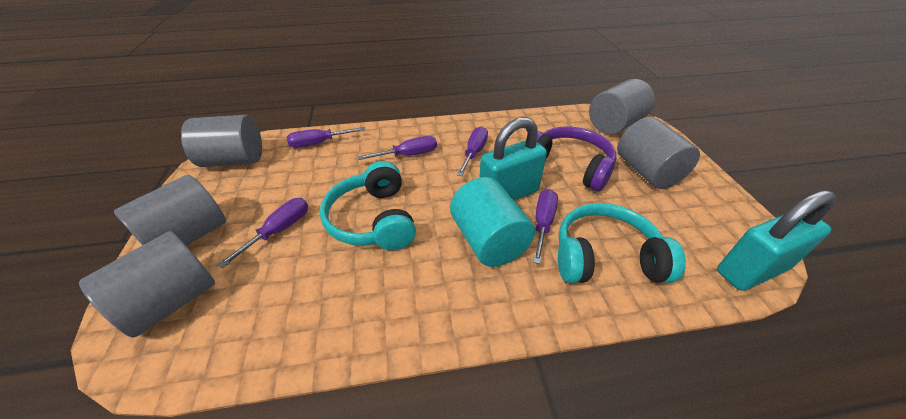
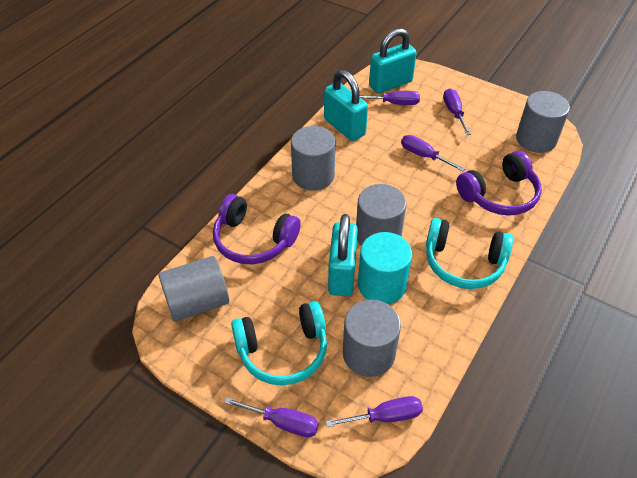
purple headphones: 1 -> 2
turquoise padlock: 2 -> 3

